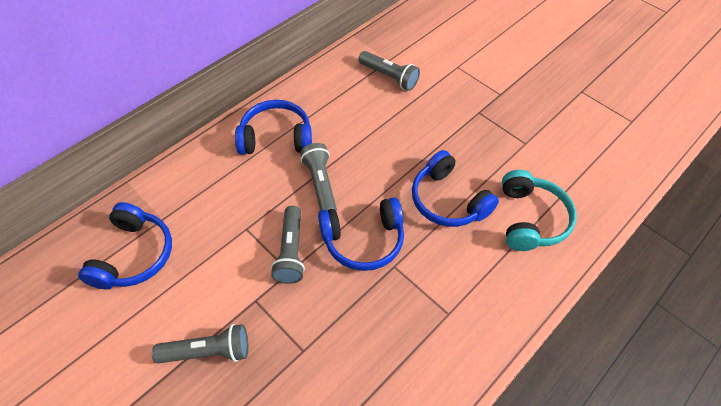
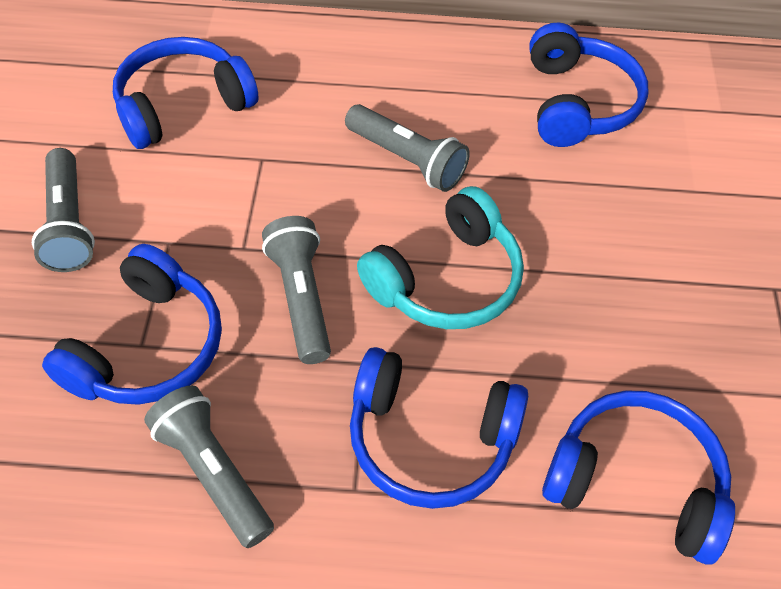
blue headphones: 4 -> 5

